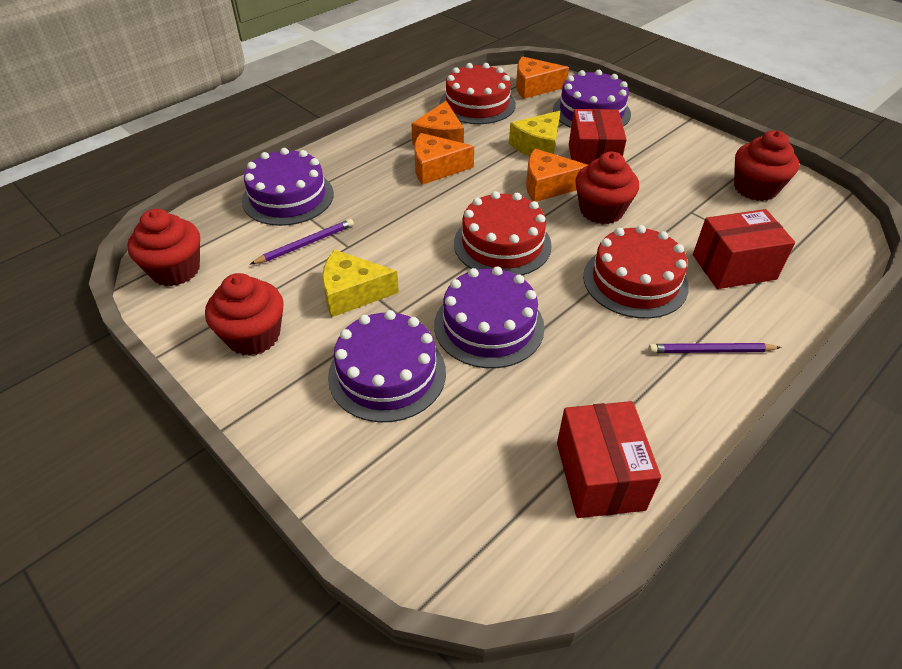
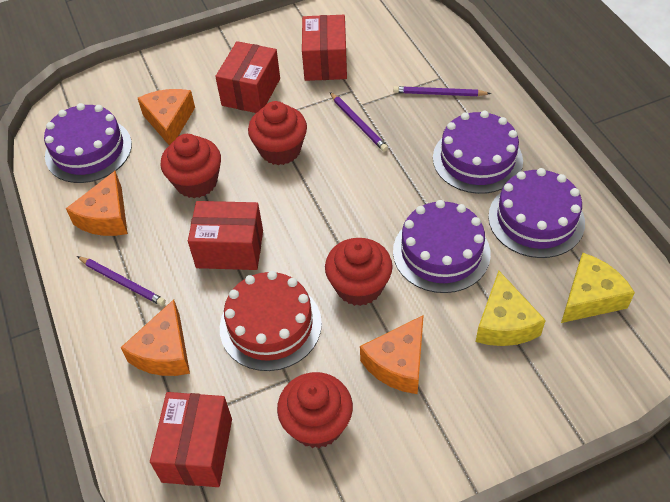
purple pencil: 2 -> 3
red box: 3 -> 4
red cake: 3 -> 1

